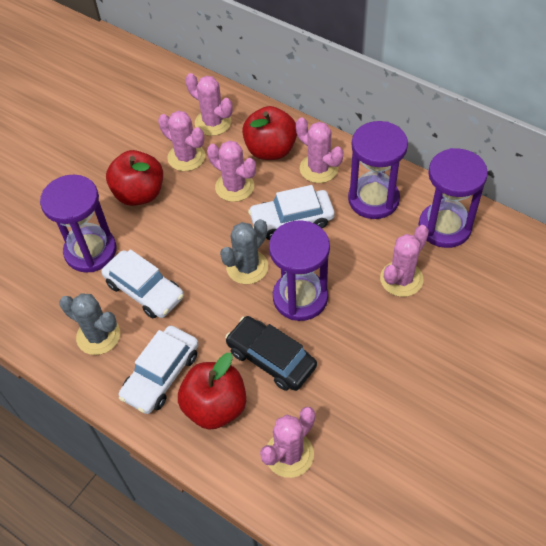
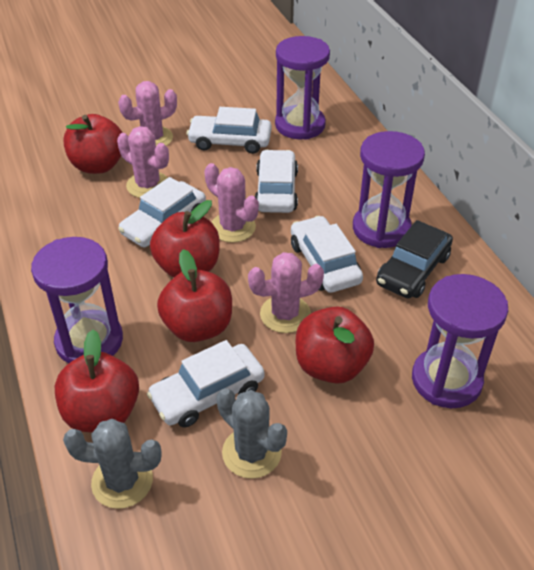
pink cactus: 6 -> 4
red apple: 3 -> 5
white car: 3 -> 5

